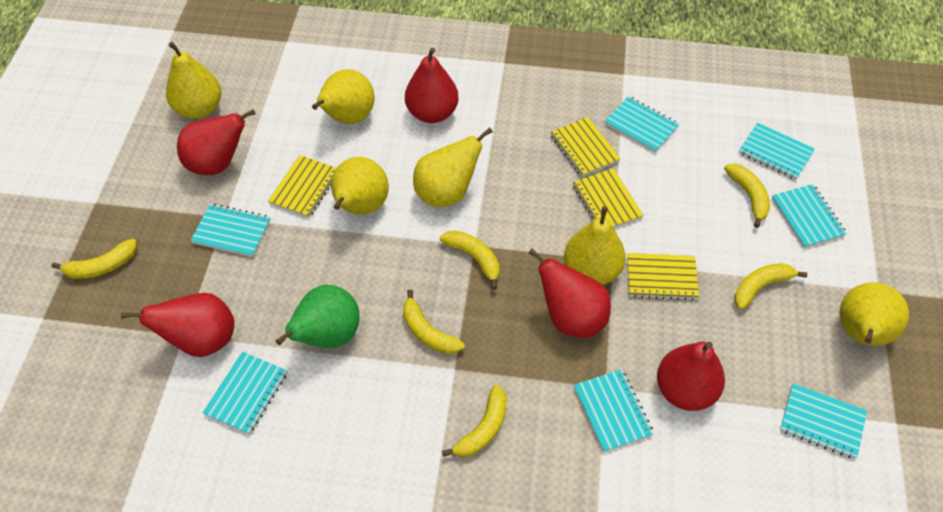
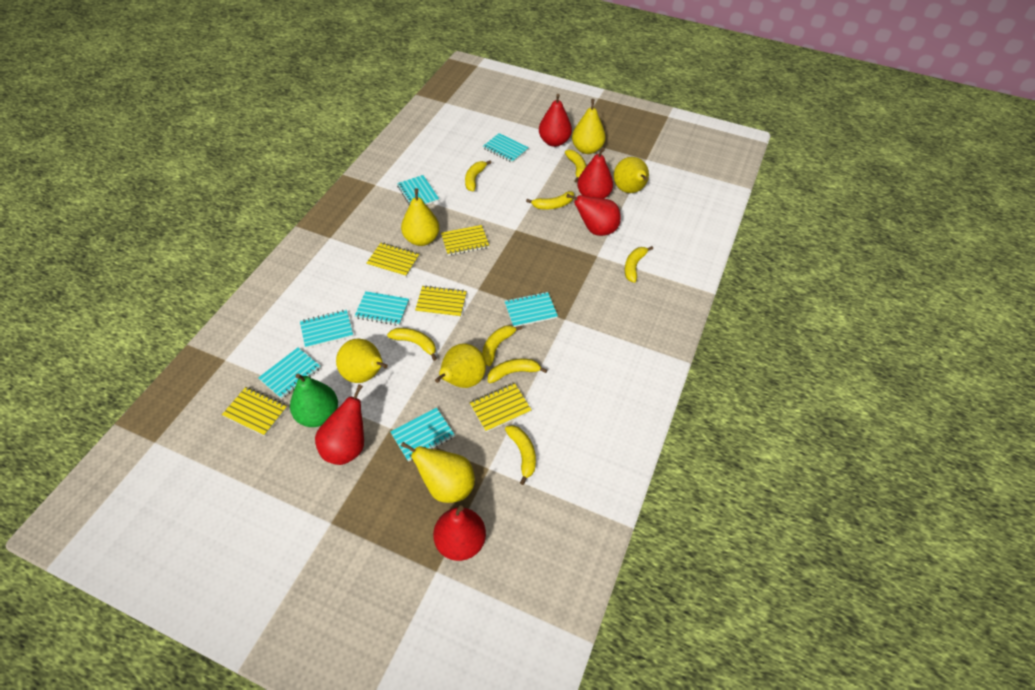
yellow banana: 6 -> 8
yellow notebook: 4 -> 5

